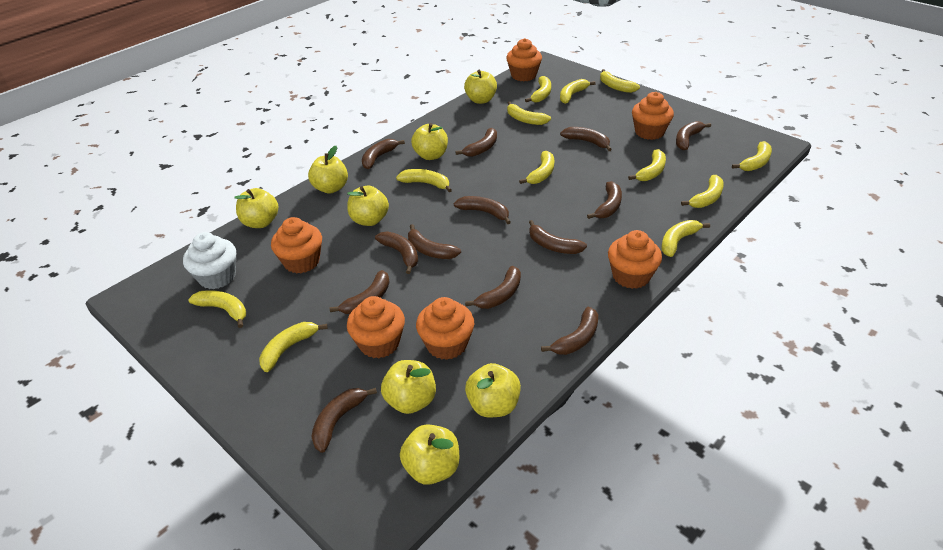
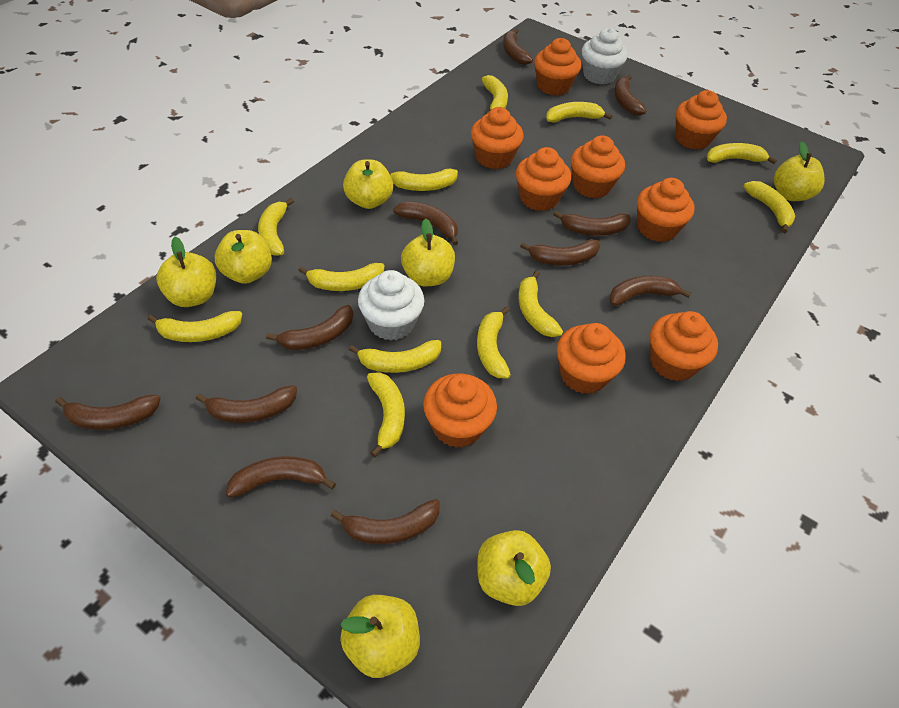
brown banana: 13 -> 11
orange cupcake: 6 -> 9
white cupcake: 1 -> 2
yellow apple: 8 -> 7

